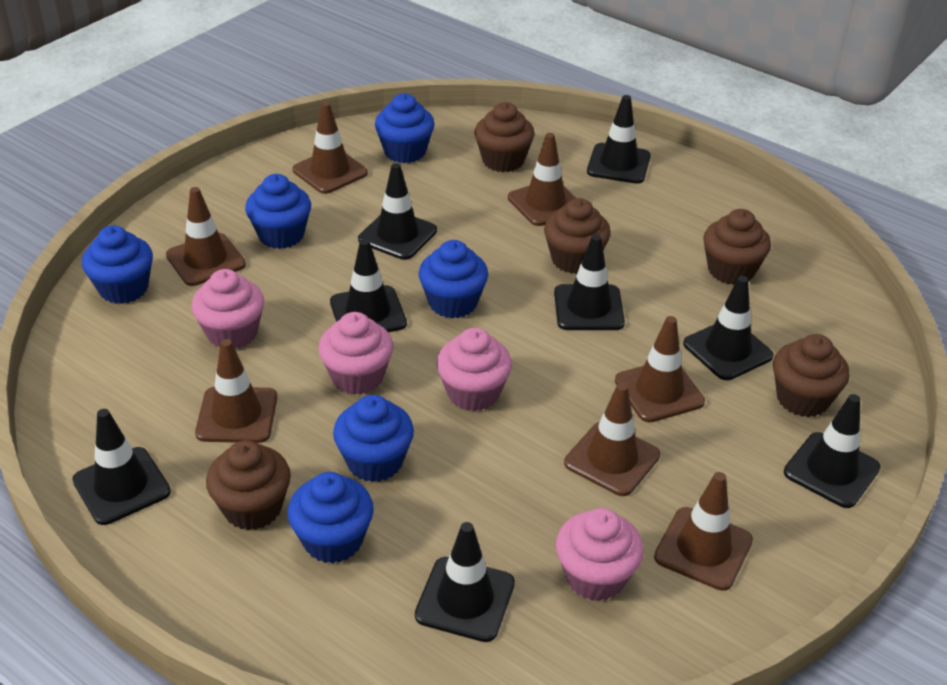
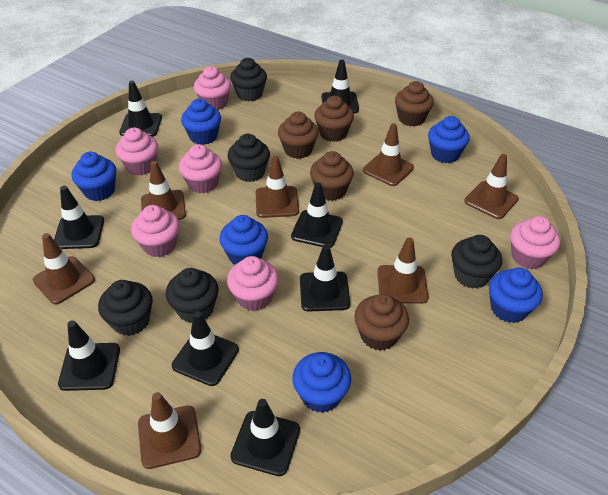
black cupcake: 0 -> 5
pink cupcake: 4 -> 6

